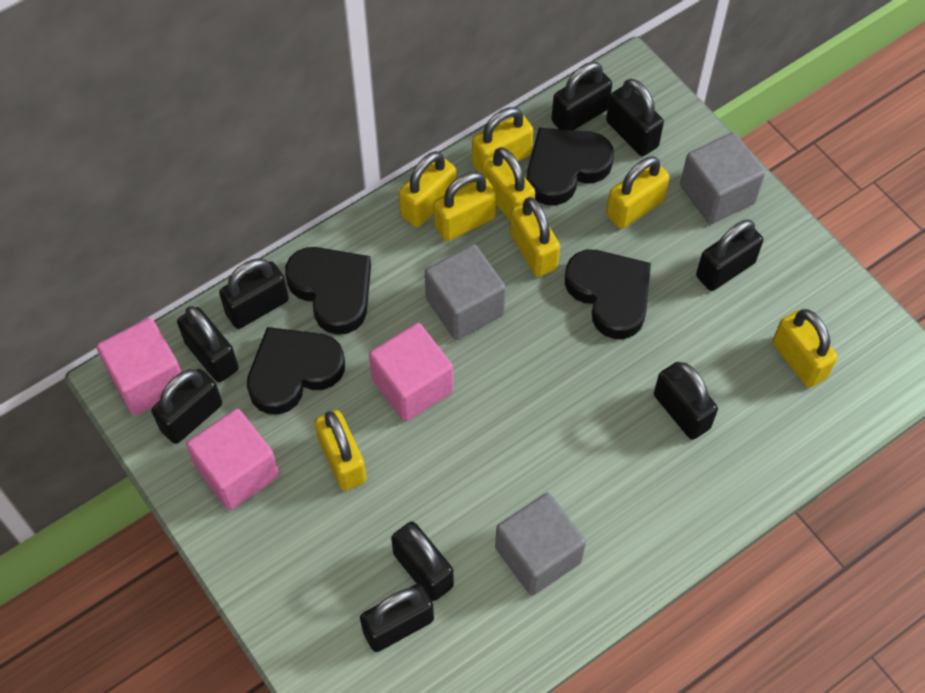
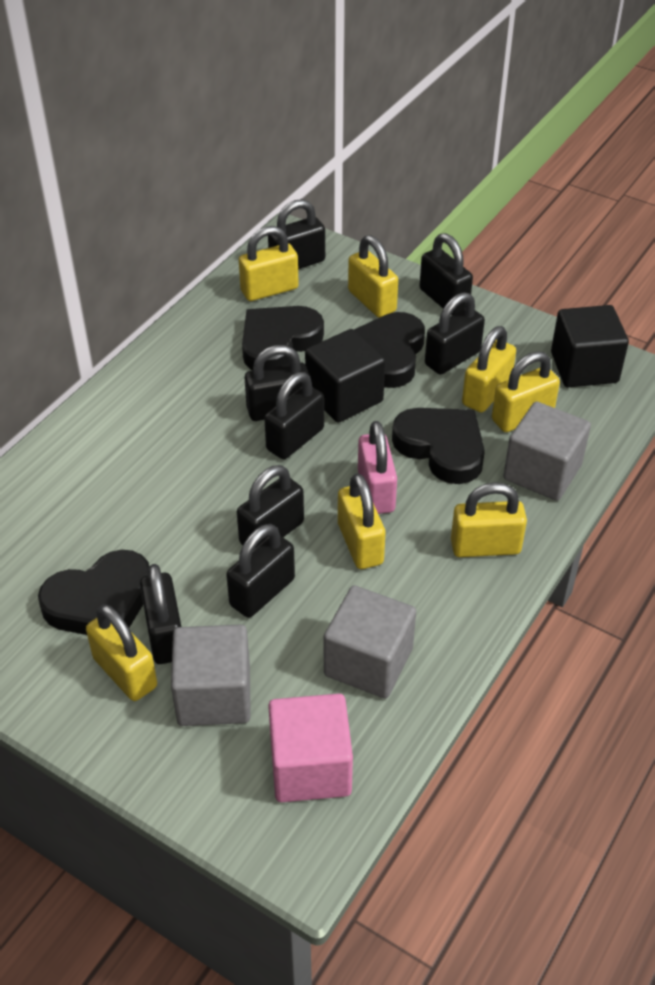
black cube: 0 -> 2
black padlock: 9 -> 8
pink cube: 3 -> 1
pink padlock: 0 -> 1
yellow padlock: 8 -> 7

